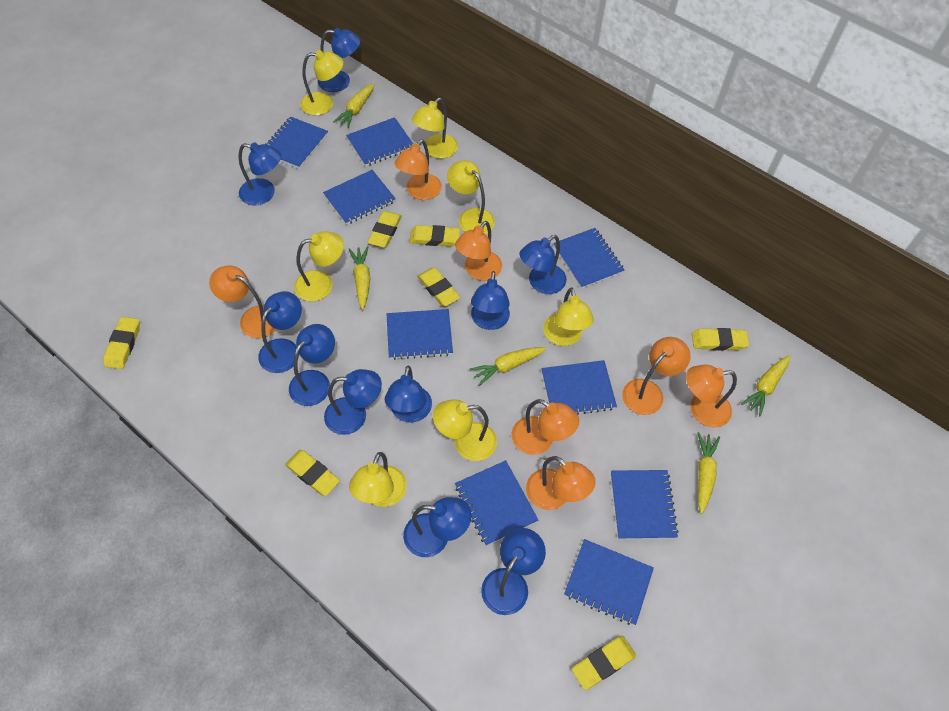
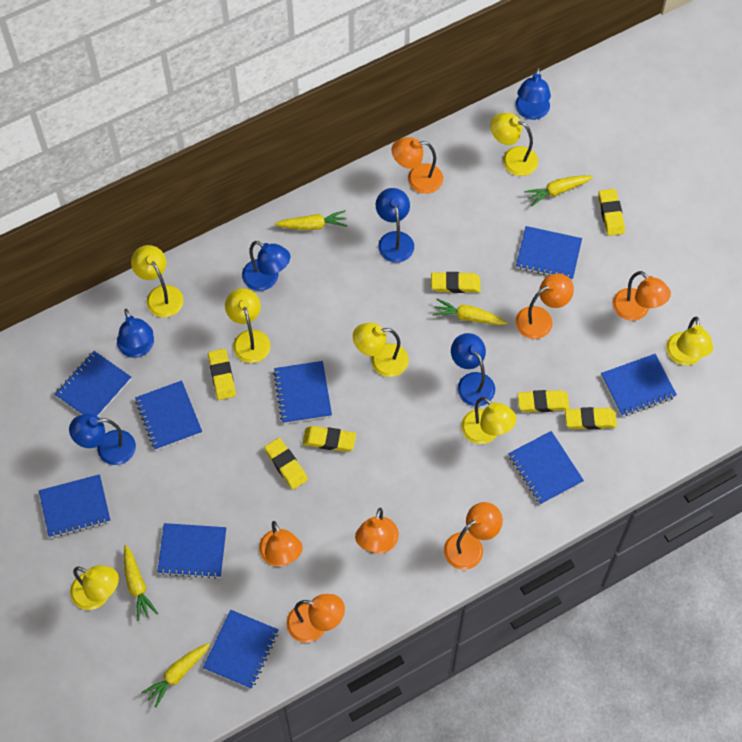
blue lamp: 10 -> 6

